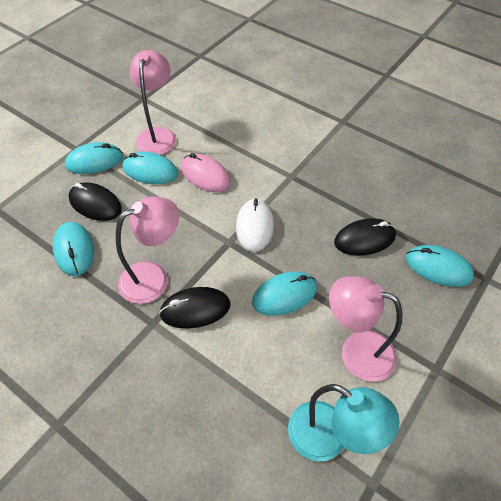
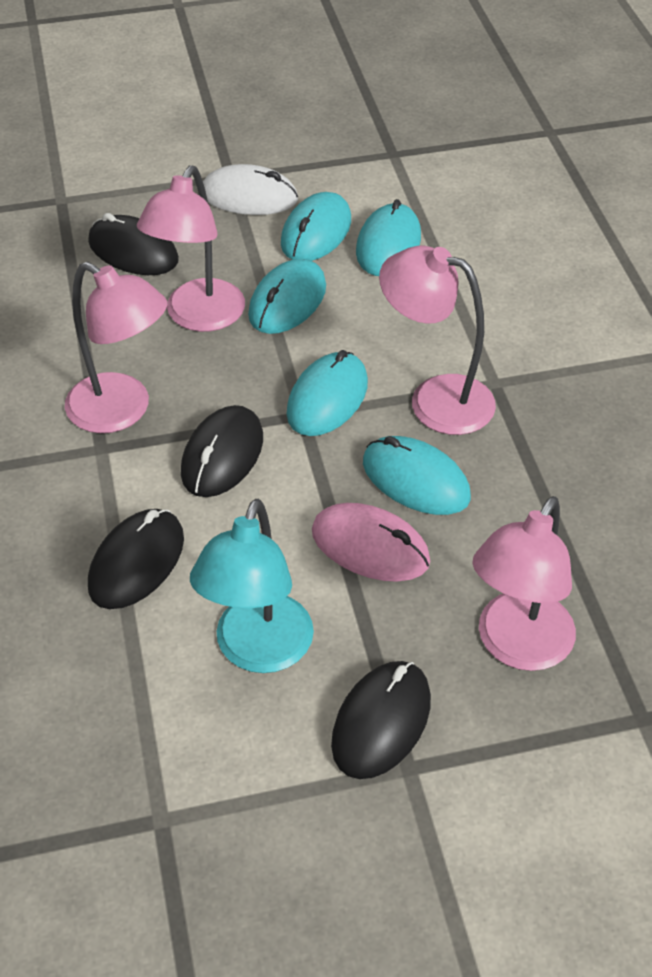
black mouse: 3 -> 4
pink lamp: 3 -> 4

